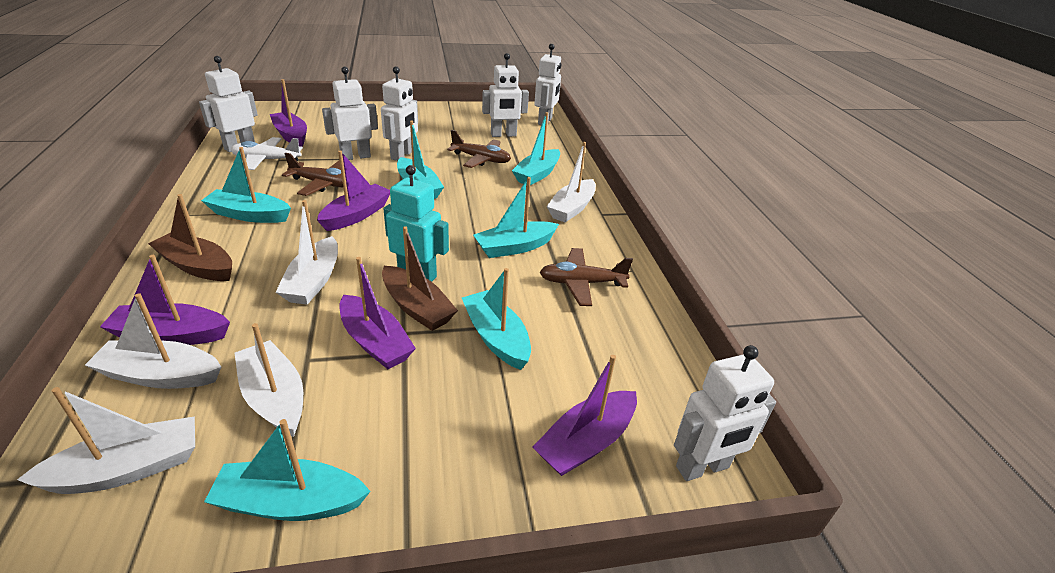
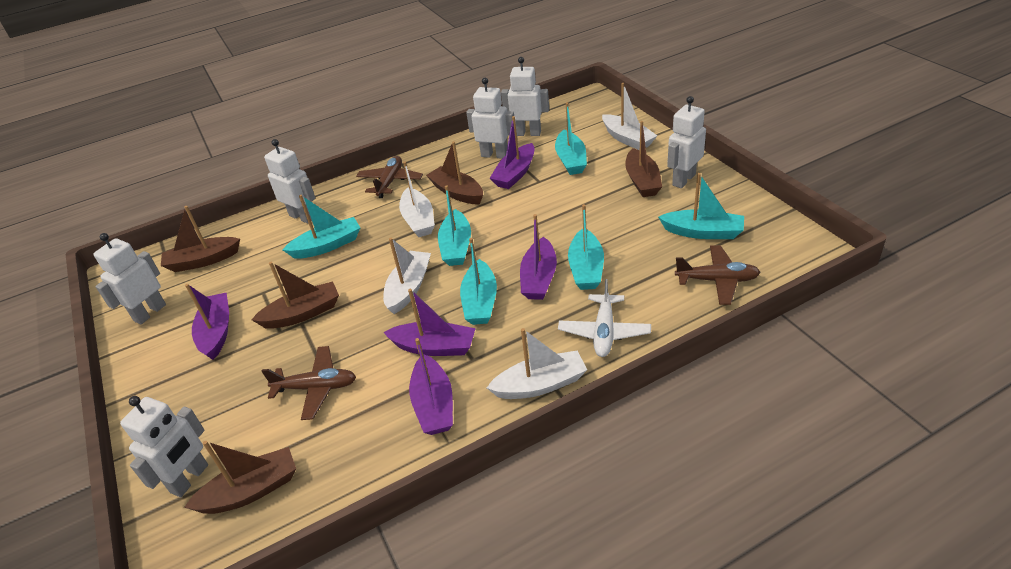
brown boat: 2 -> 5
turquoise robot: 1 -> 0
white boat: 5 -> 4

